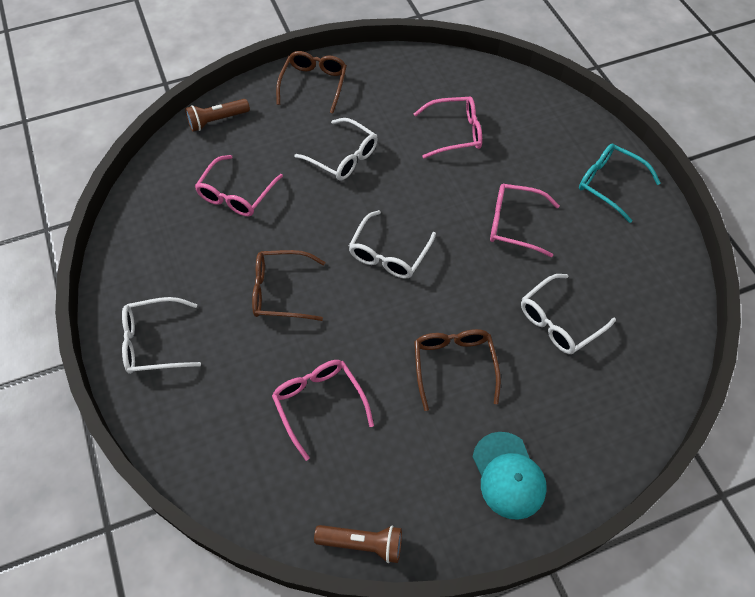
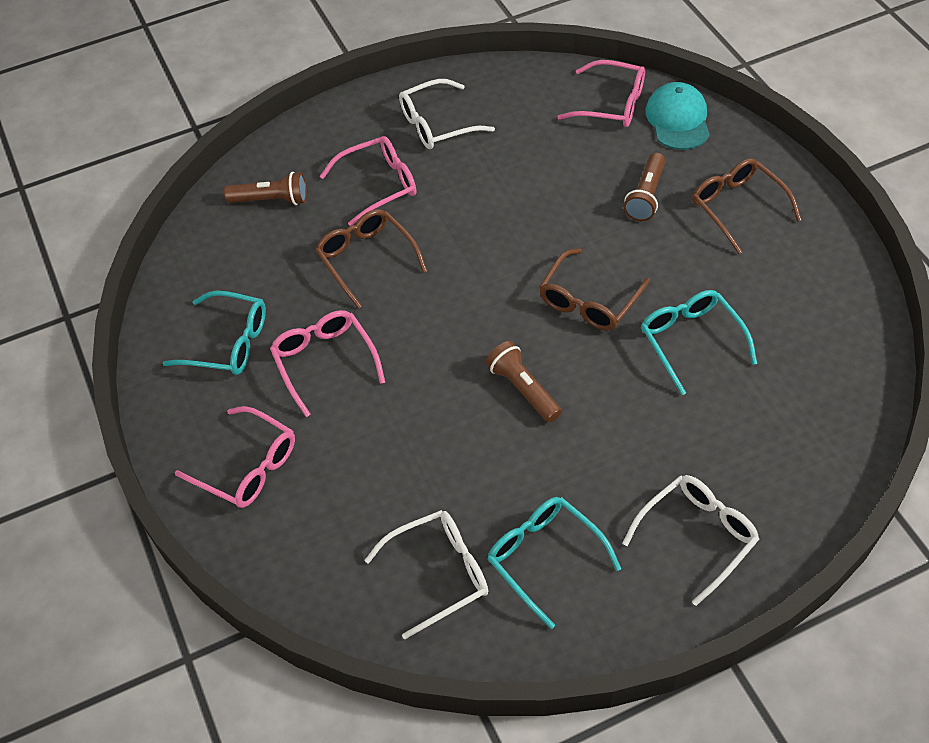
brown flashlight: 2 -> 3
turquoise glasses: 1 -> 3
white glasses: 4 -> 3

